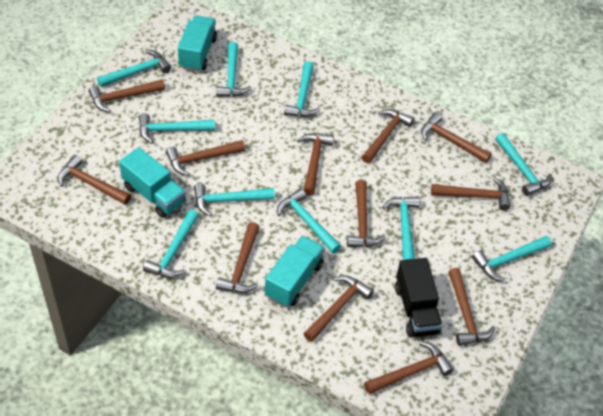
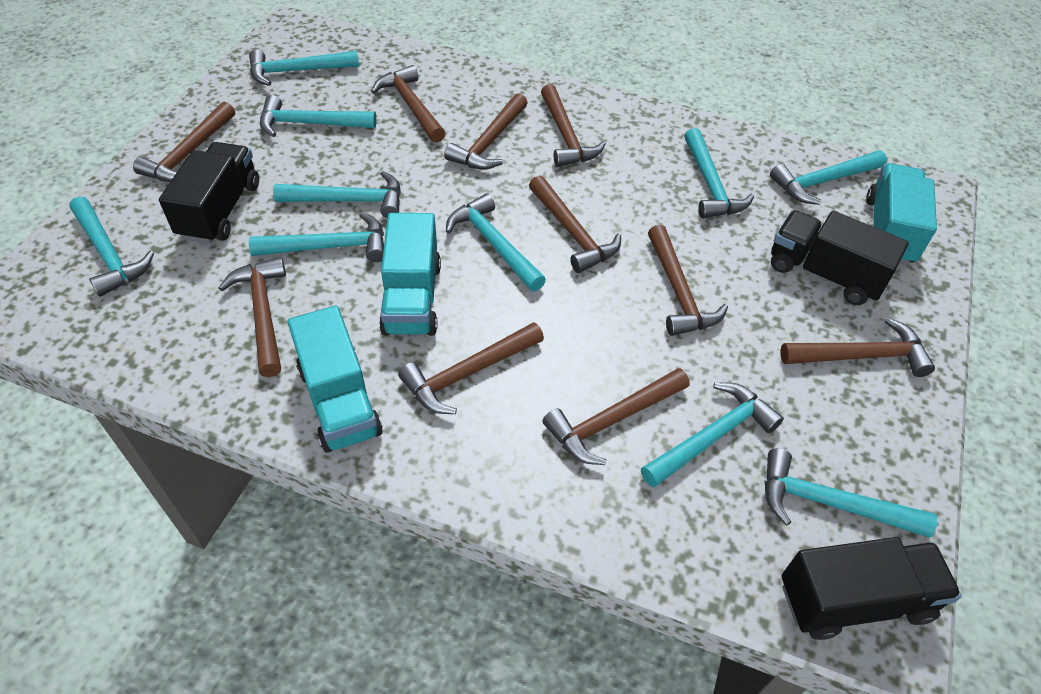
black truck: 1 -> 3
brown hammer: 12 -> 10

